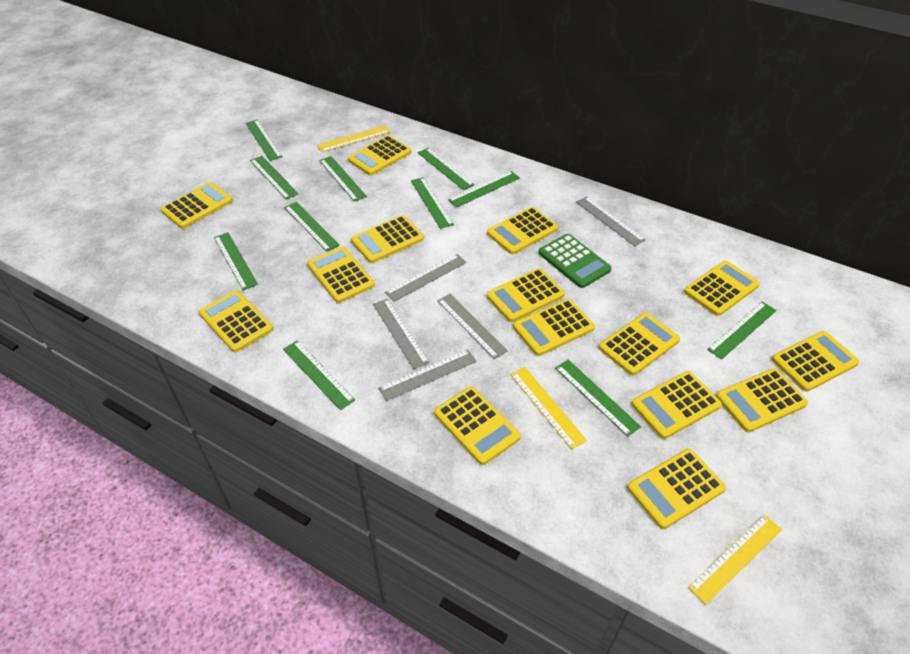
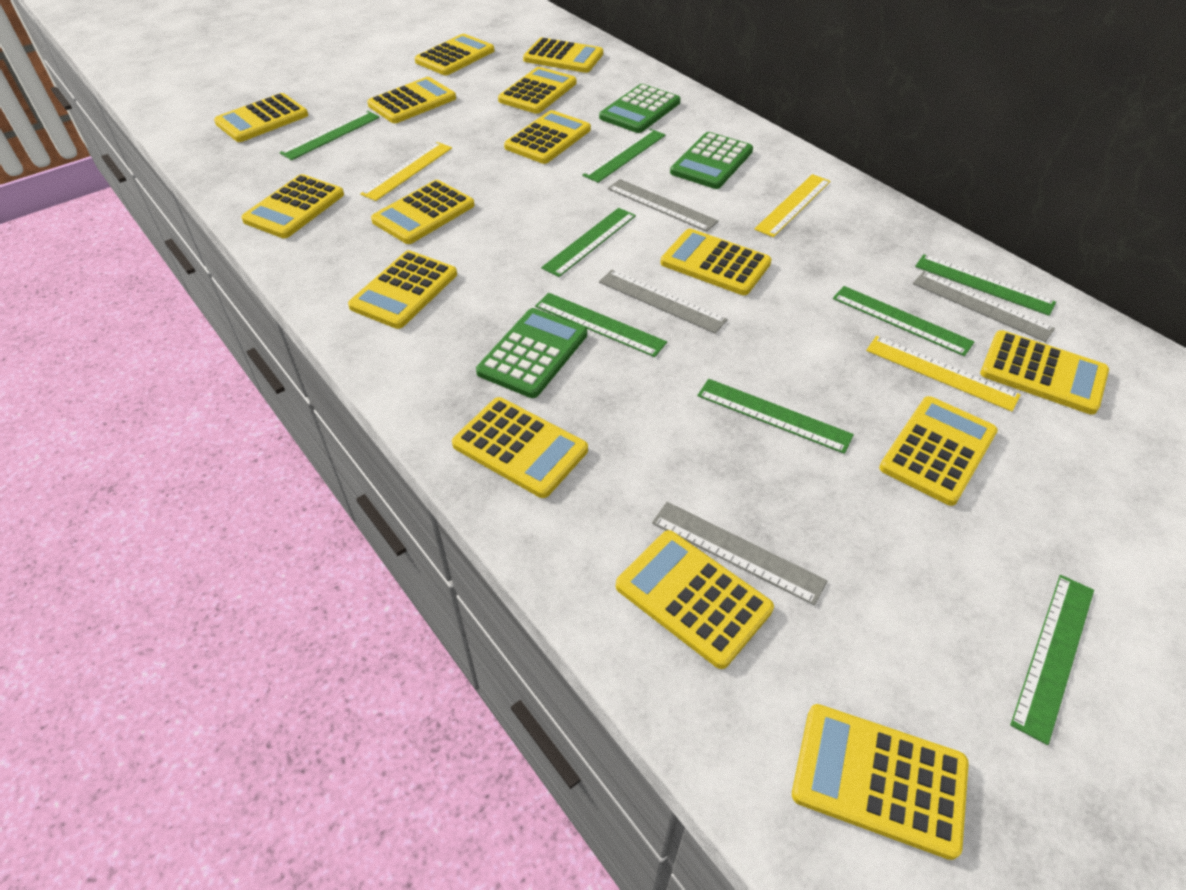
green calculator: 1 -> 3
green ruler: 11 -> 8
grey ruler: 5 -> 4

